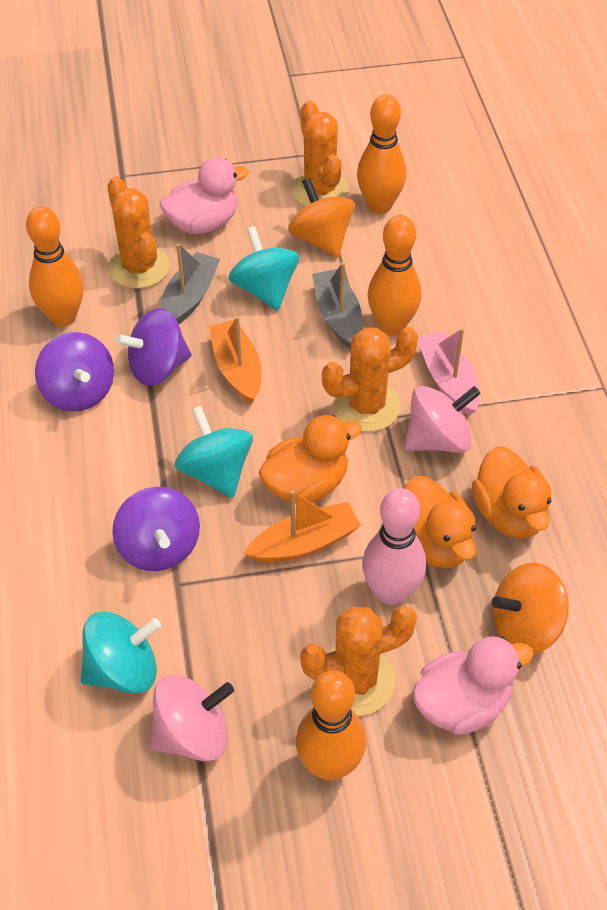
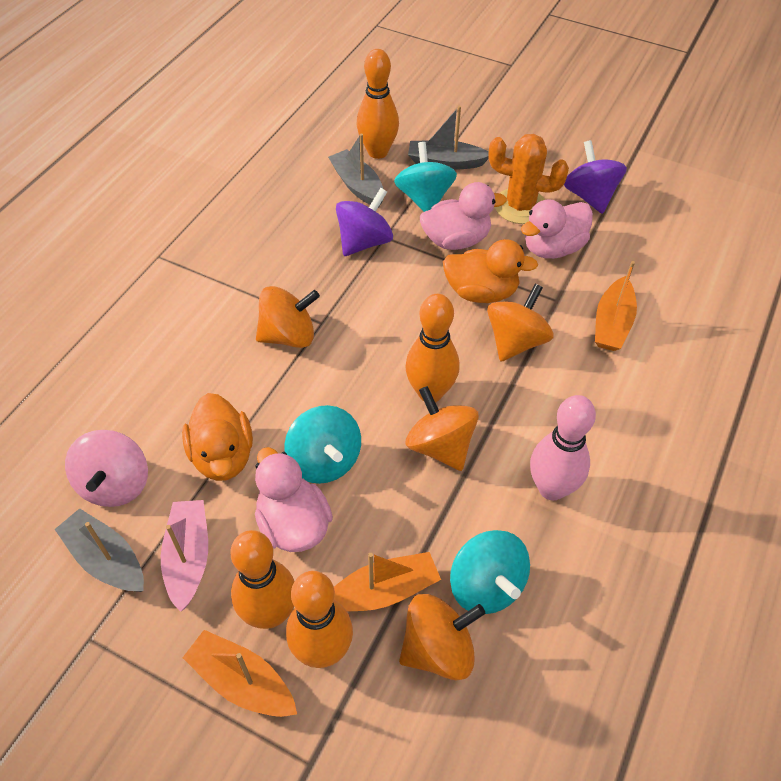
grey boat: 2 -> 3
orange boat: 2 -> 3
orange cactus: 4 -> 1
orange duck: 3 -> 2
orange spinning top: 2 -> 4
pink duck: 2 -> 3
pink spinning top: 2 -> 1
purple spinning top: 3 -> 2

